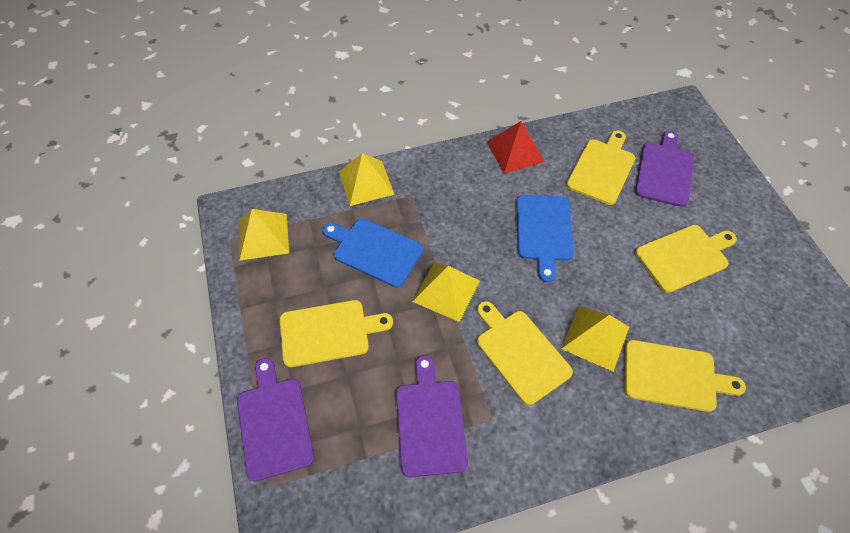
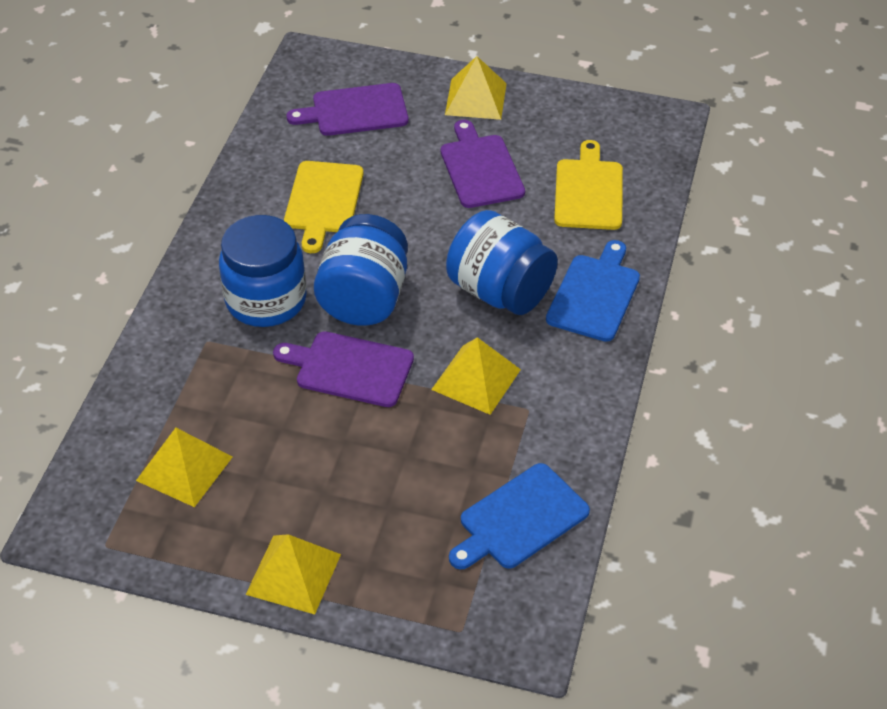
blue jar: 0 -> 3
red pyramid: 1 -> 0
yellow cutting board: 5 -> 2

